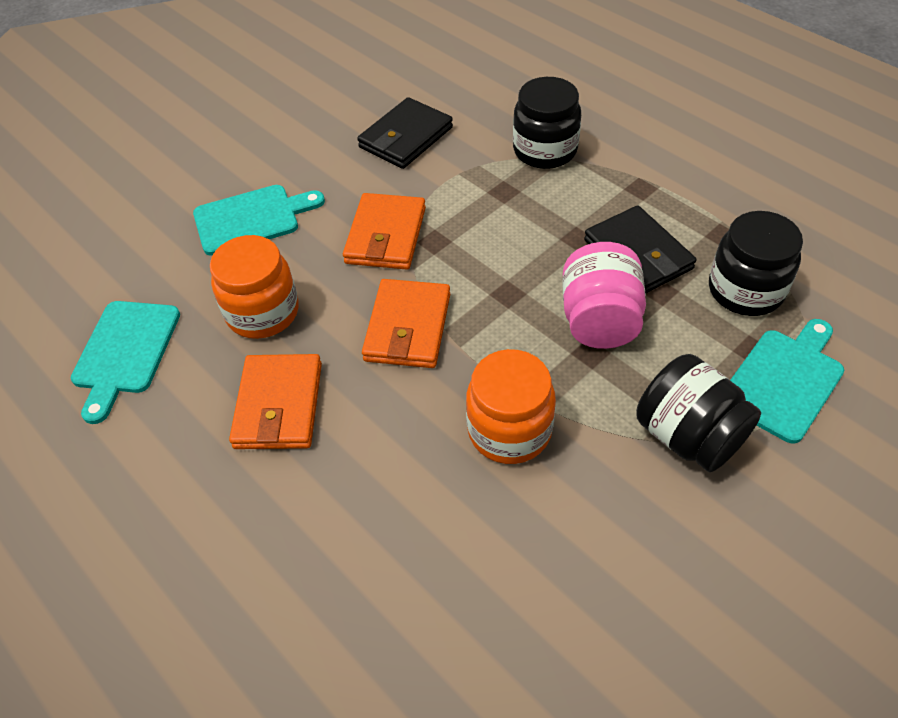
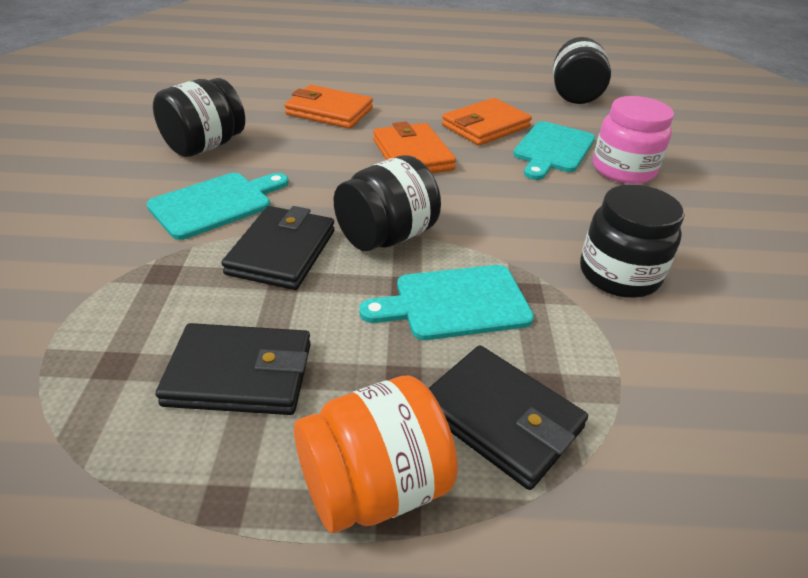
black jar: 3 -> 4
black wallet: 2 -> 3
orange jar: 2 -> 1

